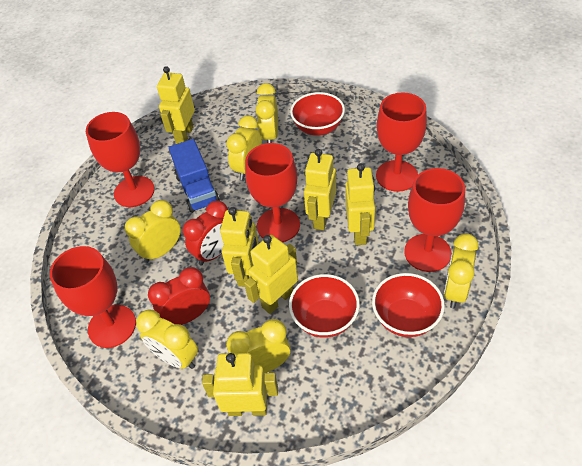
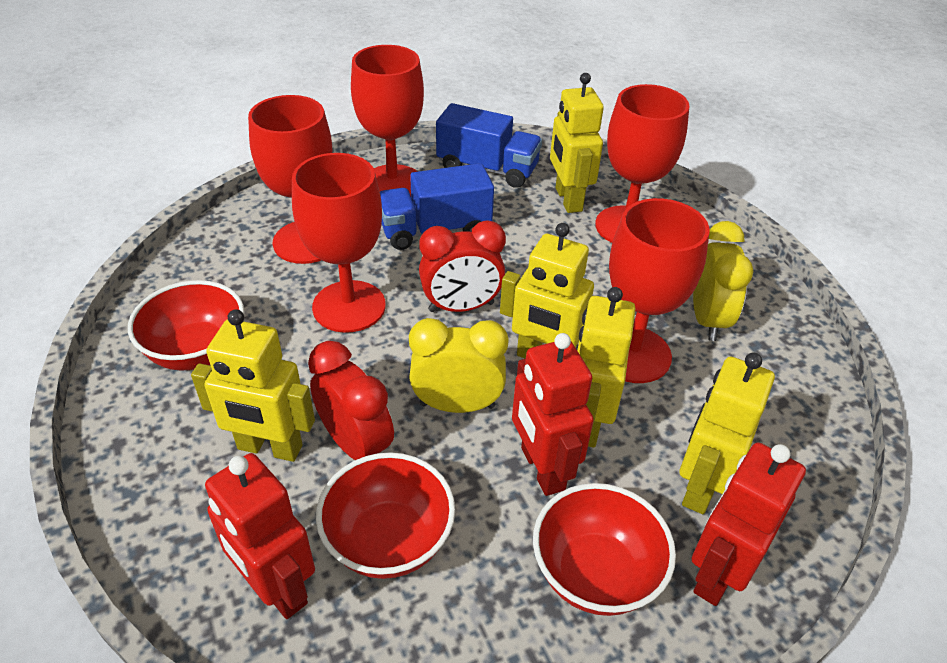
blue truck: 1 -> 2
red robot: 0 -> 3
yellow clock: 6 -> 2
yellow robot: 6 -> 5

